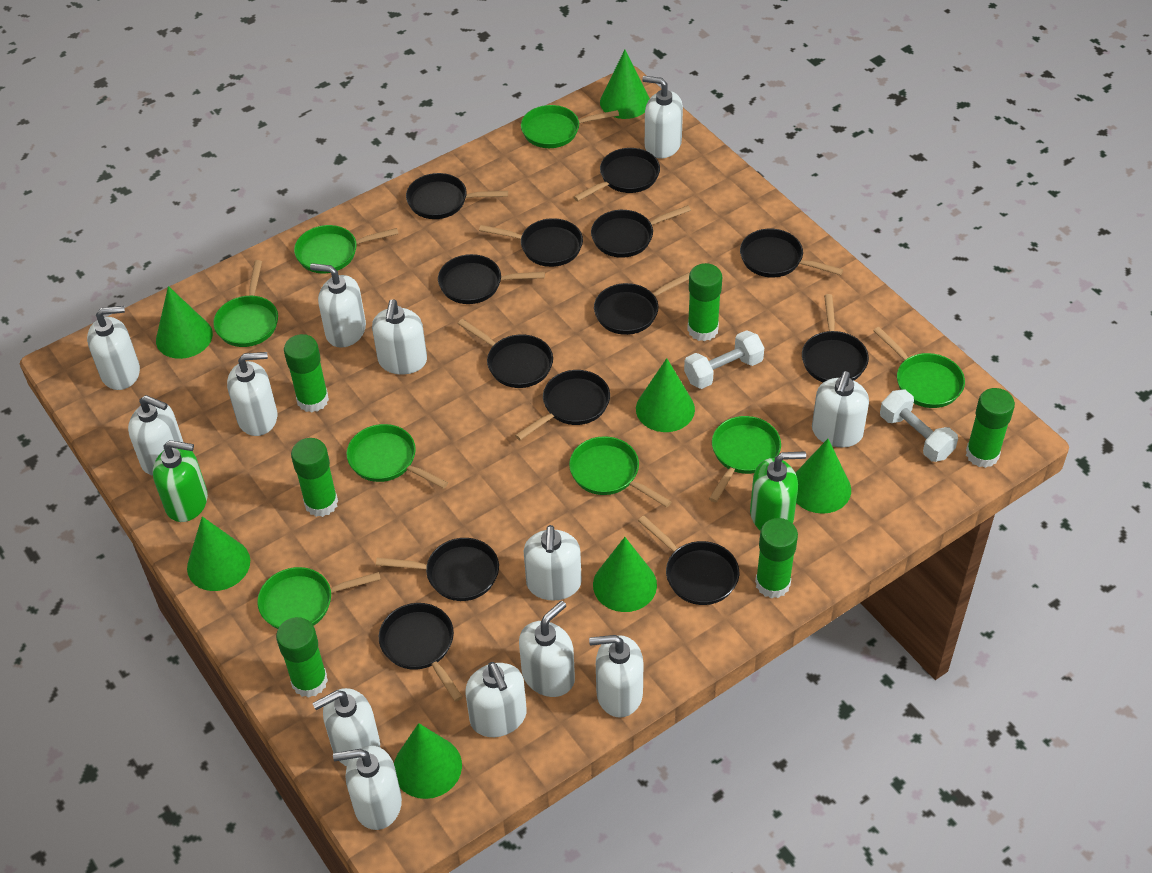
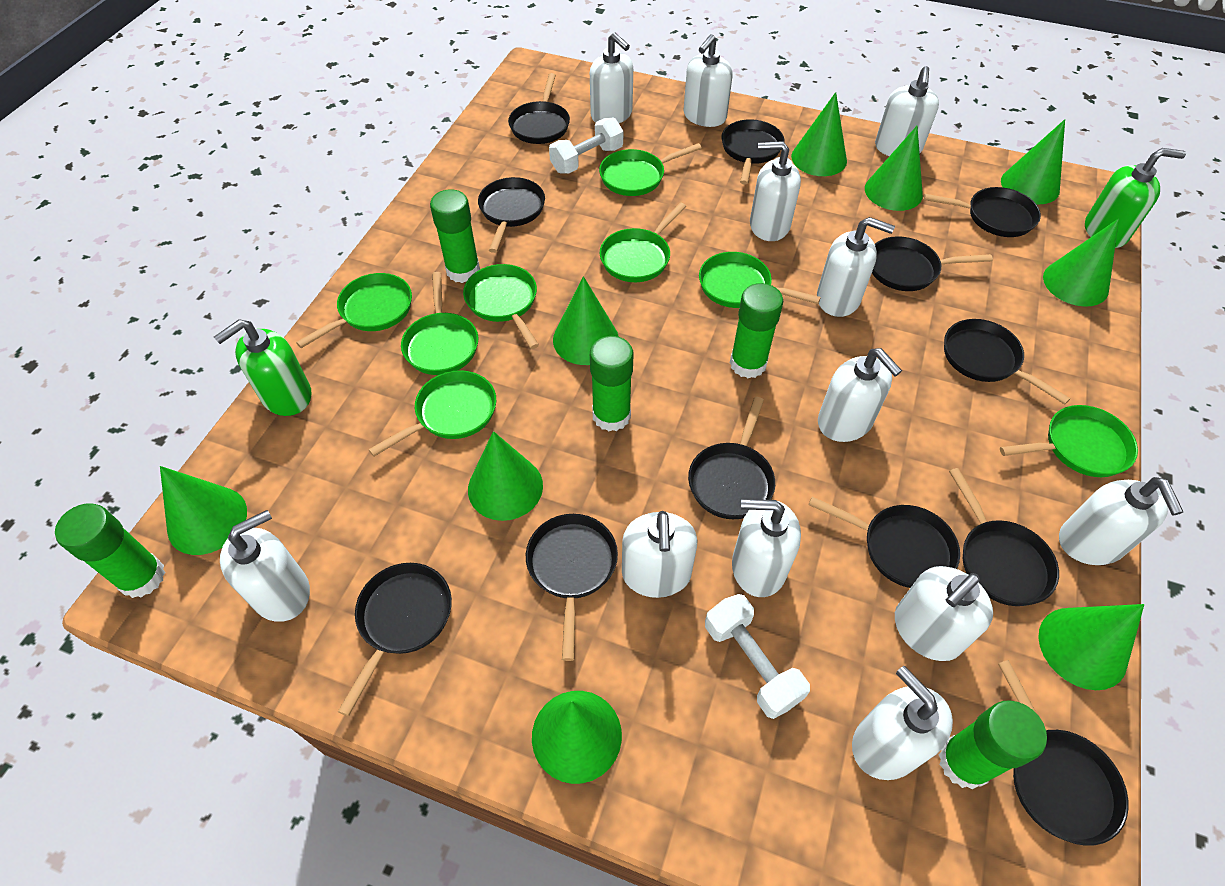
black pan: 13 -> 12
green cone: 7 -> 9
green glue stick: 6 -> 5
white soap dispenser: 13 -> 12

